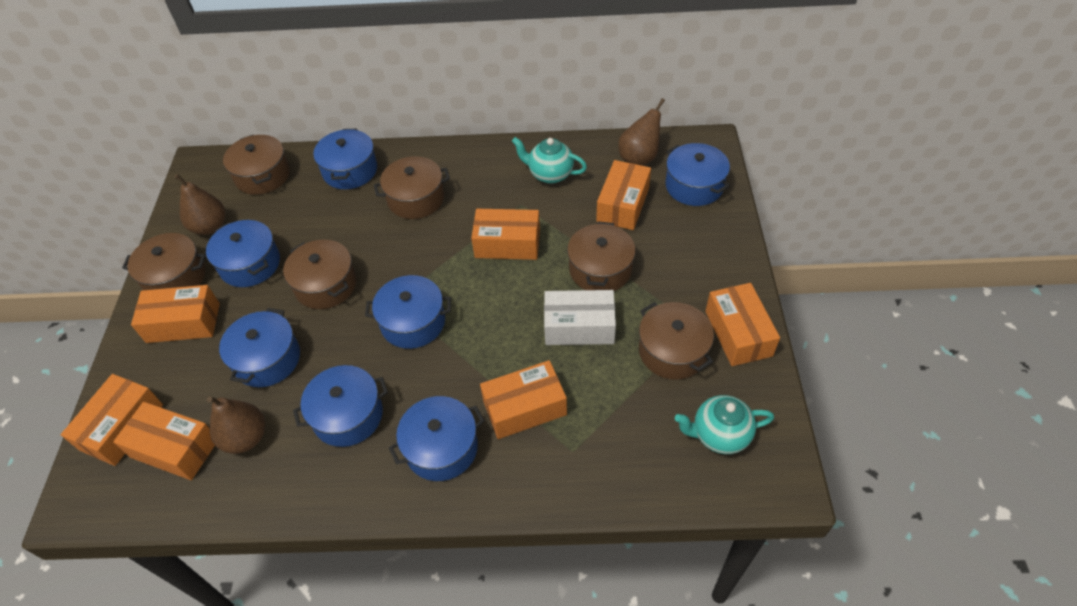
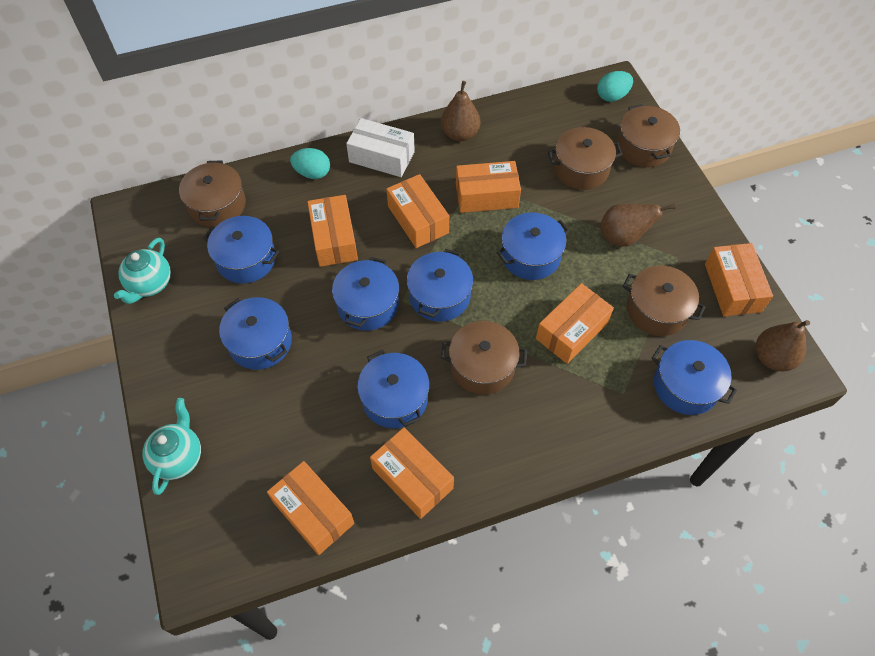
brown pot: 6 -> 5
turquoise egg: 0 -> 2

